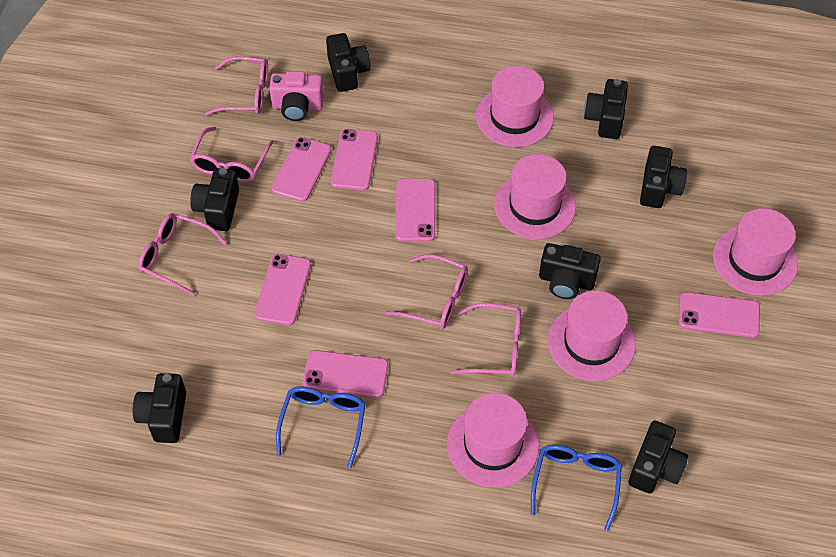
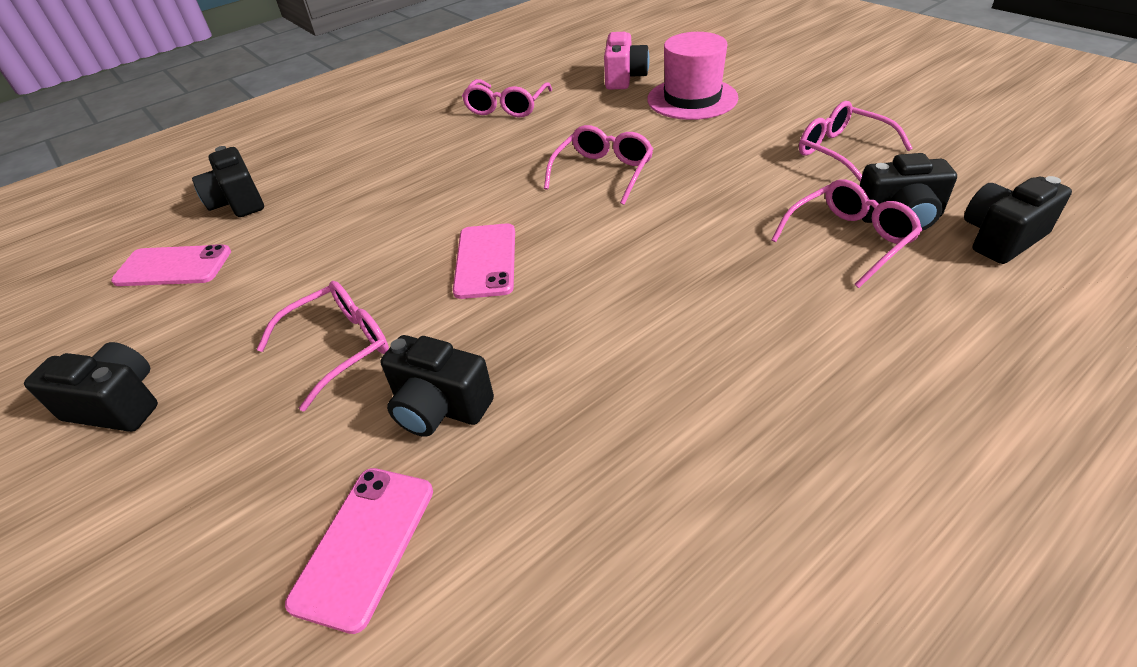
black camera: 7 -> 5
blue glasses: 2 -> 0
pink hat: 5 -> 1
pink phone: 6 -> 3

